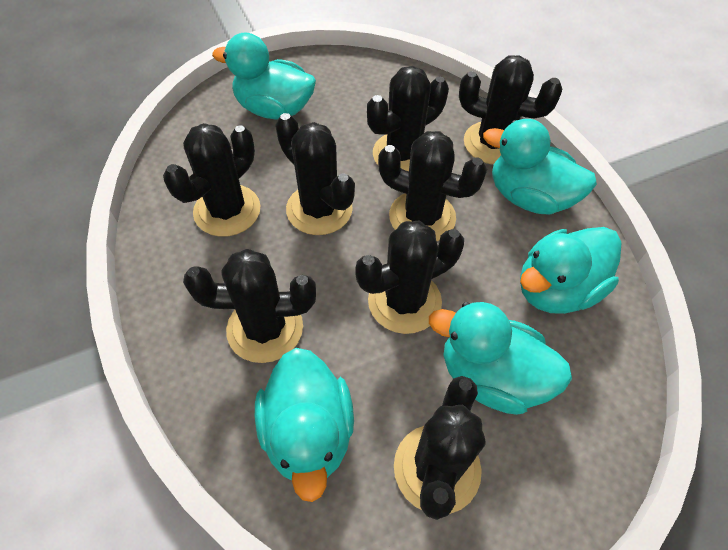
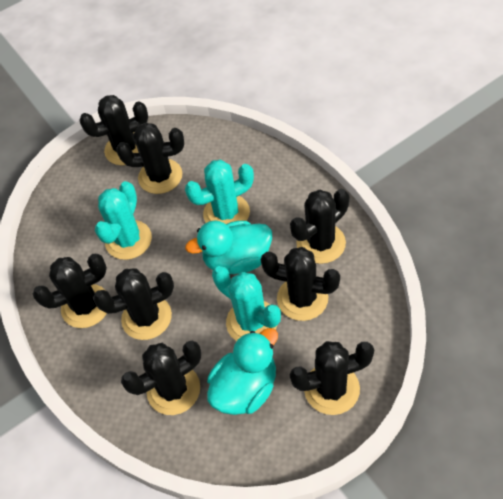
turquoise cactus: 0 -> 3
turquoise duck: 5 -> 2

